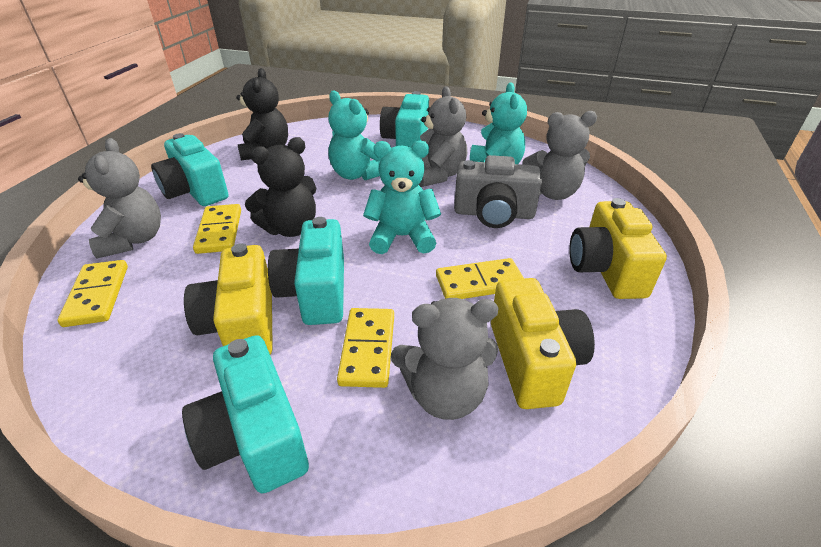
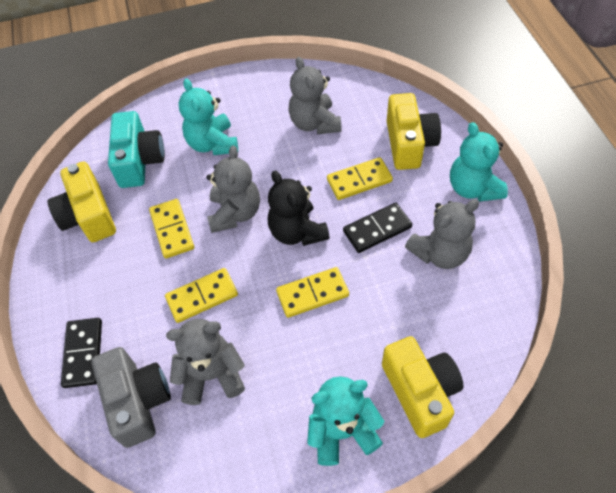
black domino: 0 -> 2
black teddy bear: 2 -> 1
turquoise camera: 4 -> 1

